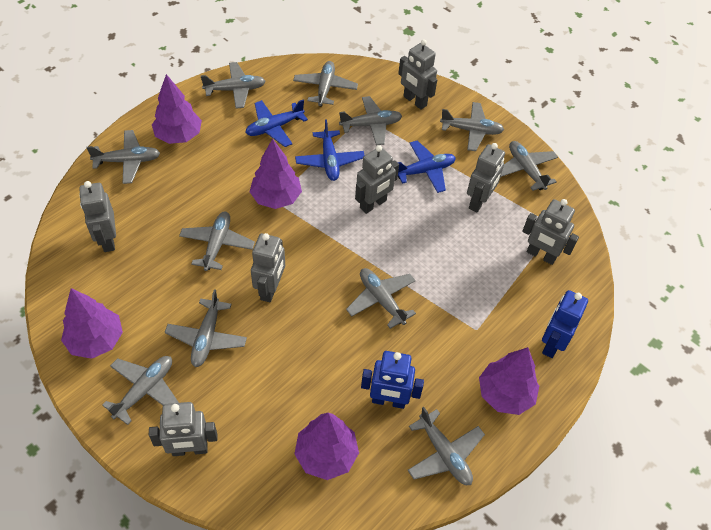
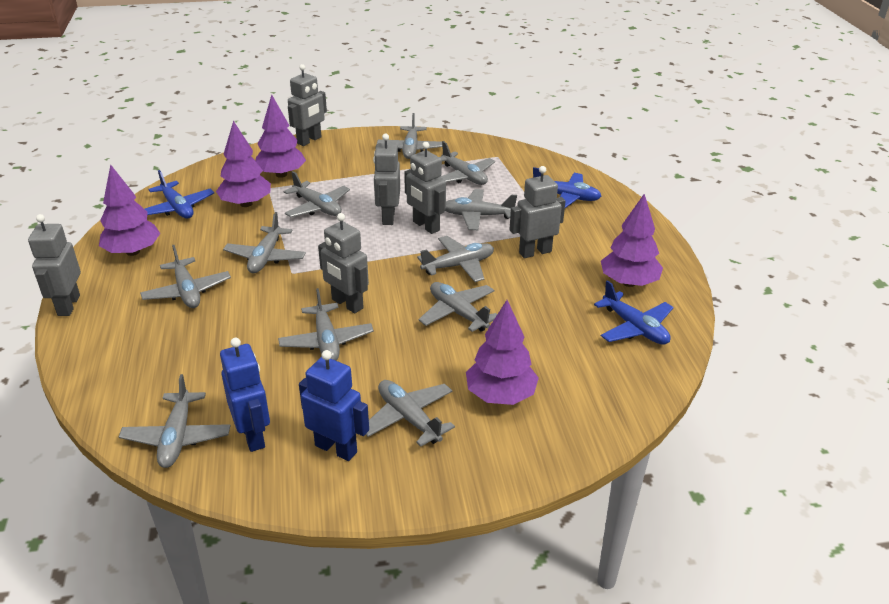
grey robot: 7 -> 6

